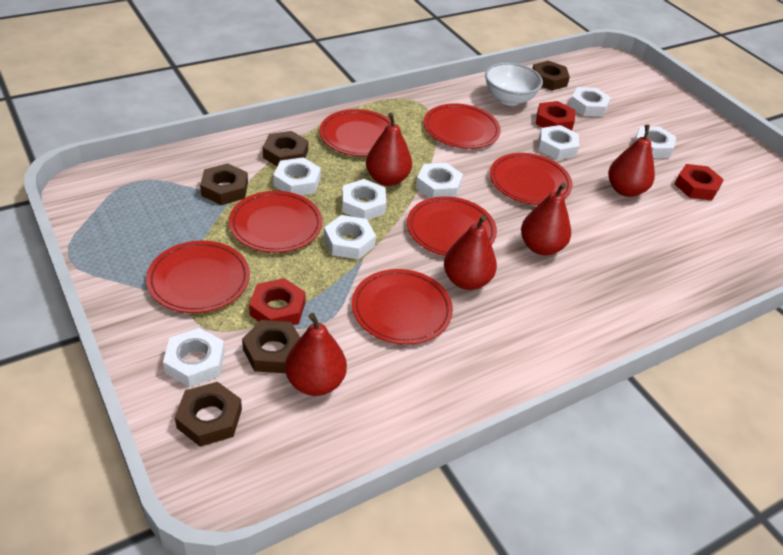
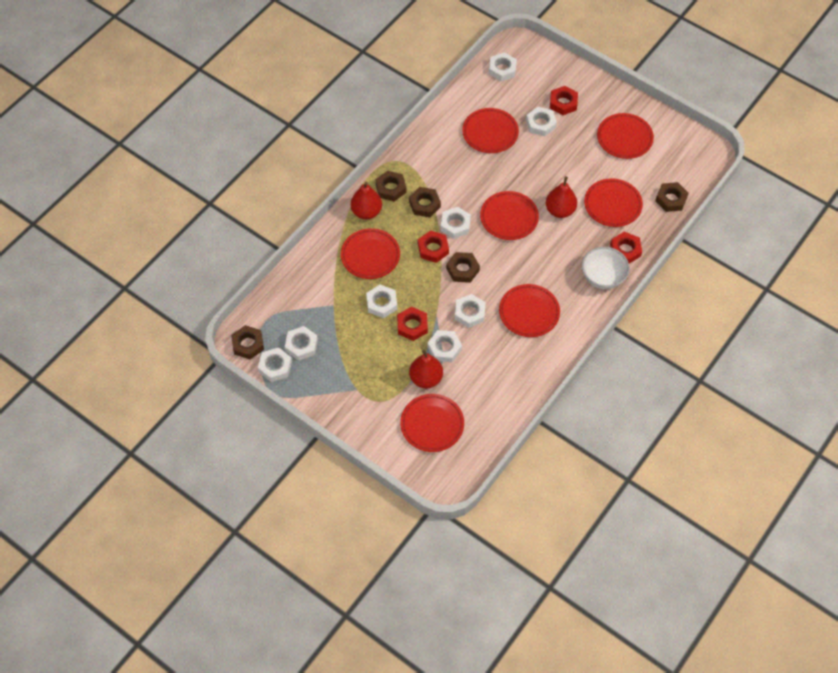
red nut: 3 -> 4
red pear: 5 -> 3

